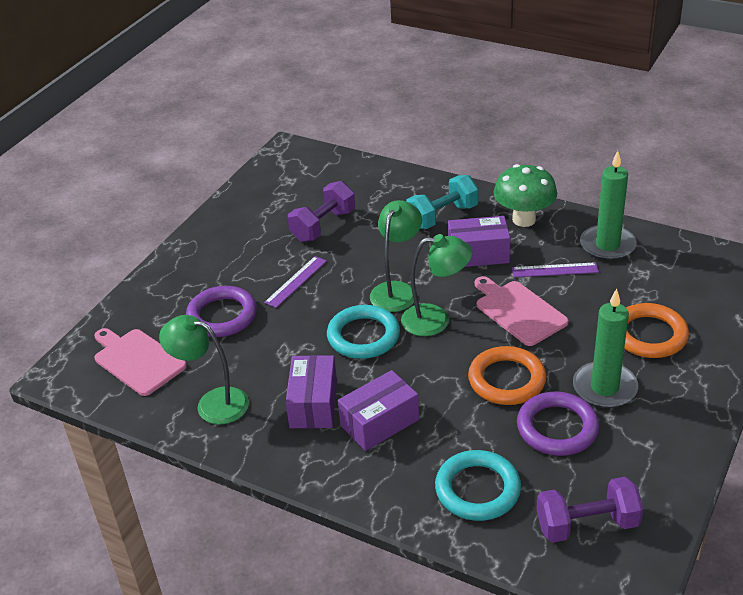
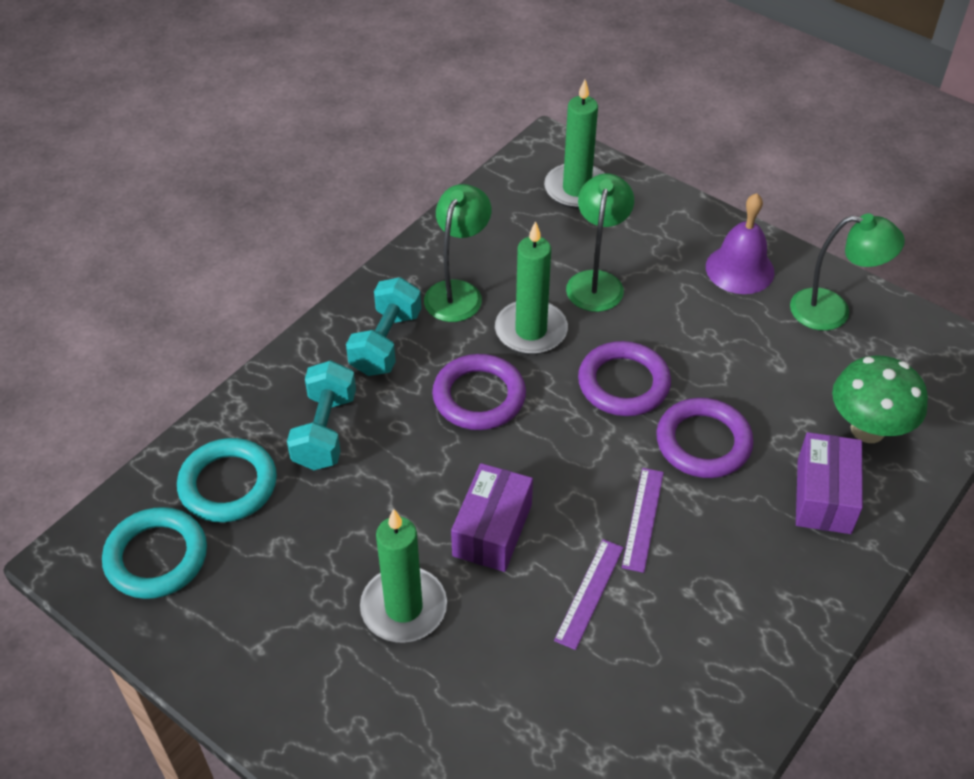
green candle: 2 -> 3
orange ring: 2 -> 0
pink cutting board: 2 -> 0
purple bell: 0 -> 1
purple box: 3 -> 2
purple dumbbell: 2 -> 0
purple ring: 2 -> 3
turquoise dumbbell: 1 -> 2

